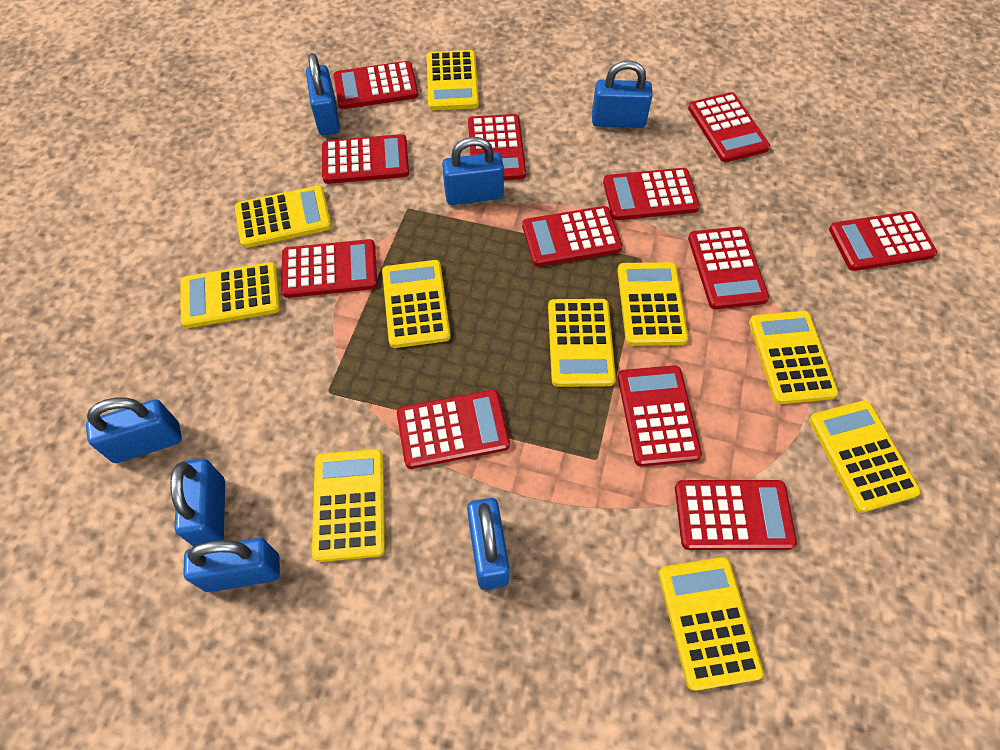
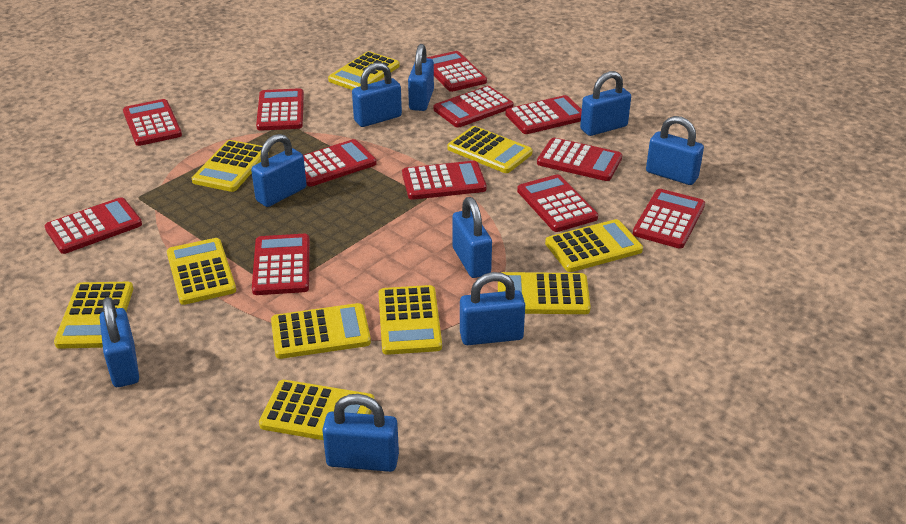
blue padlock: 7 -> 9

